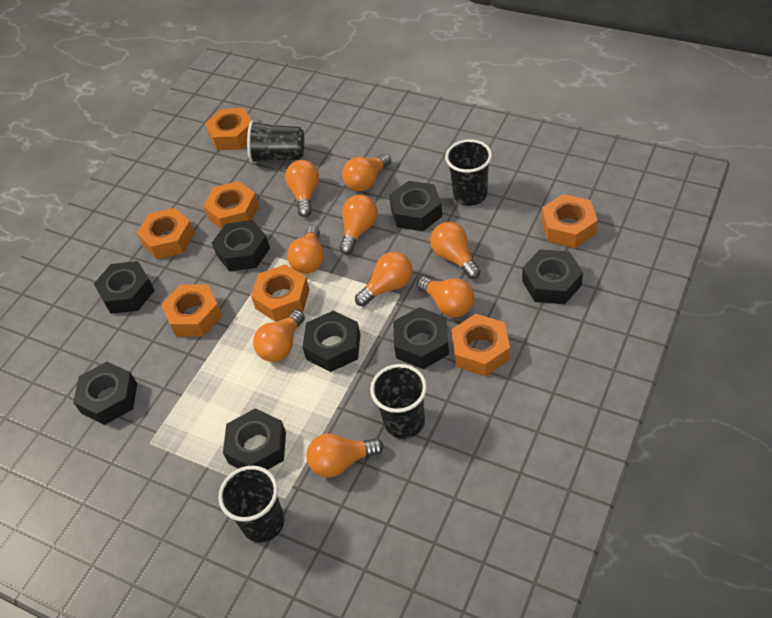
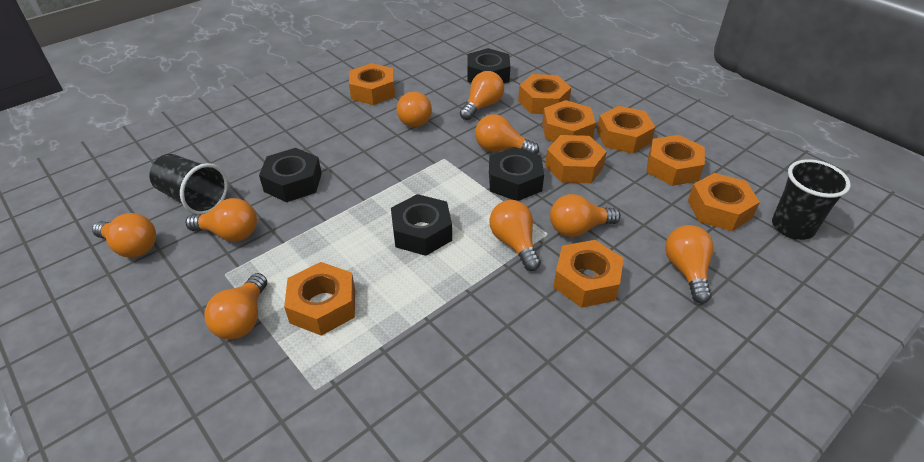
black cup: 4 -> 2
black nut: 8 -> 4
orange nut: 7 -> 9

